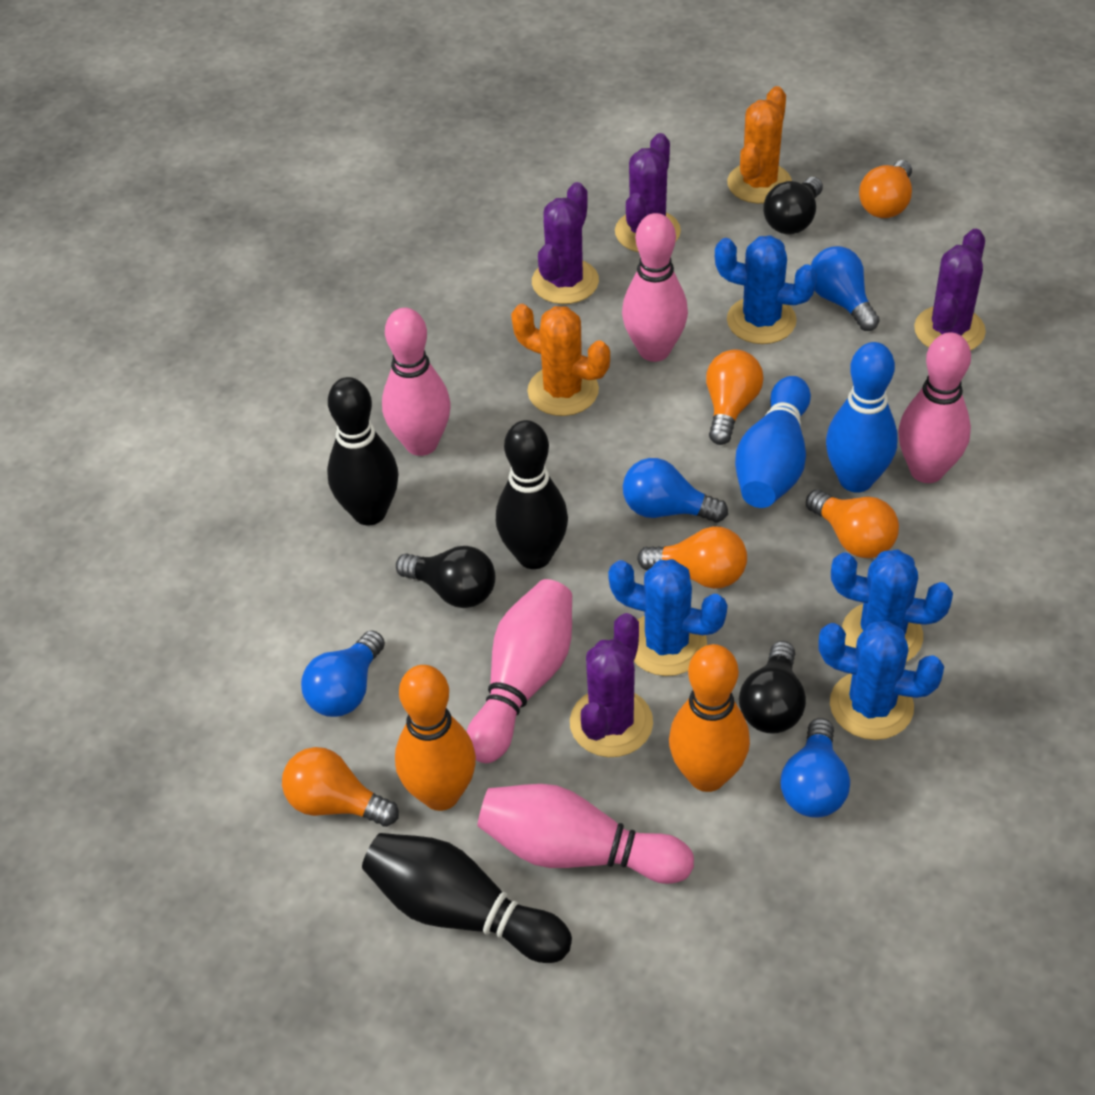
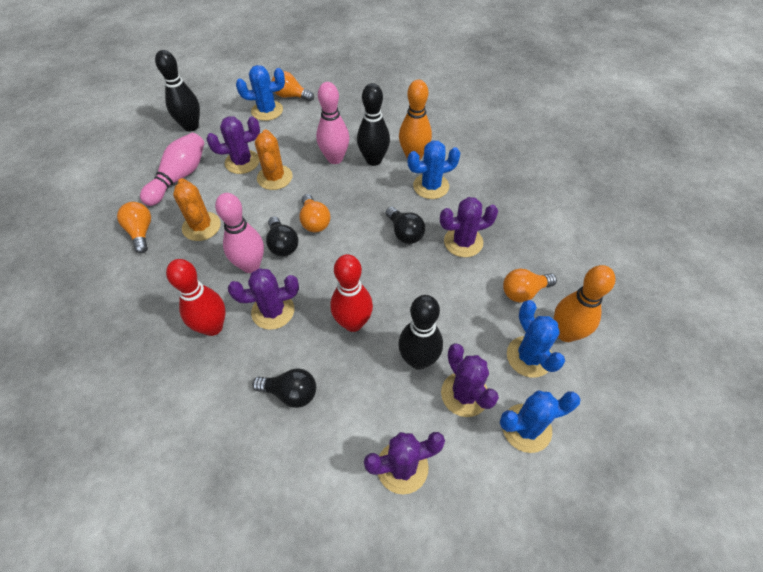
blue bowling pin: 2 -> 0
blue light bulb: 4 -> 0
orange light bulb: 5 -> 4
pink bowling pin: 5 -> 3
purple cactus: 4 -> 5
red bowling pin: 0 -> 2

